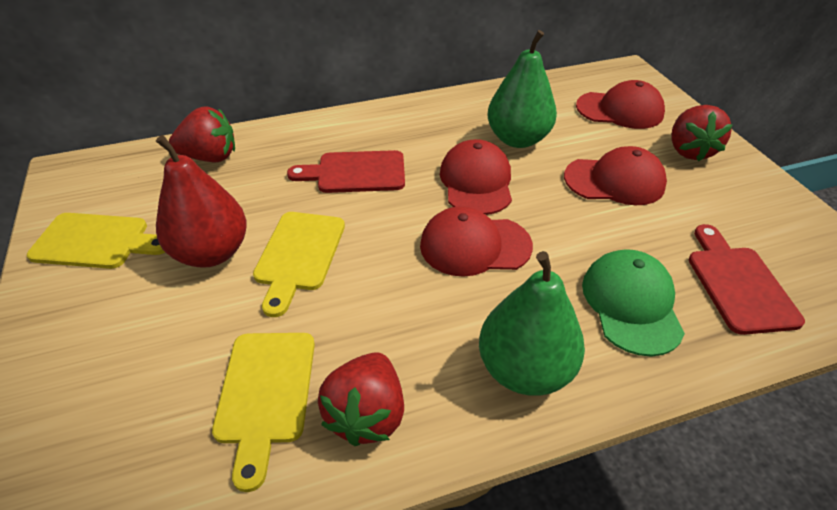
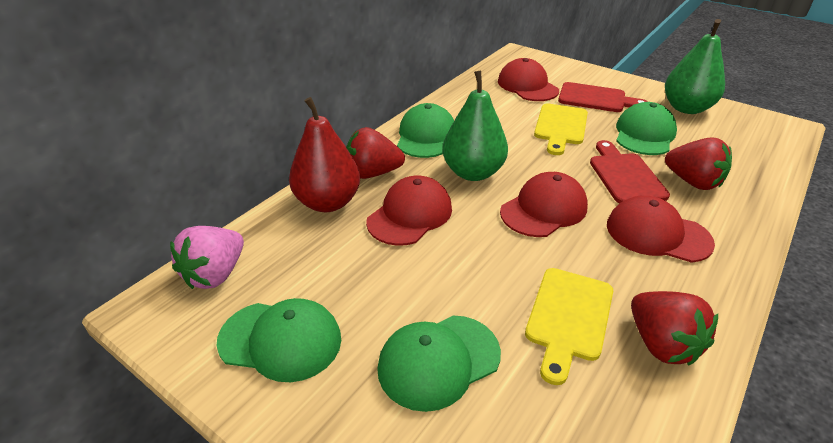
green cap: 1 -> 4
pink strawberry: 0 -> 1
yellow cutting board: 3 -> 2

